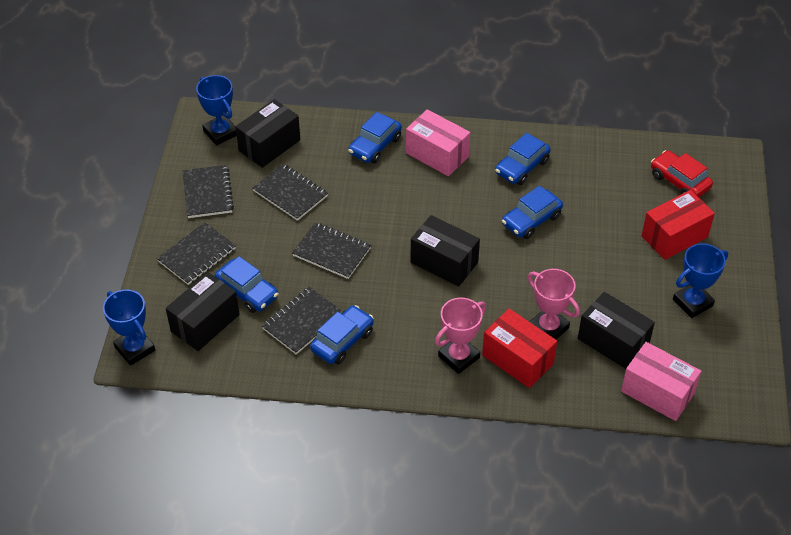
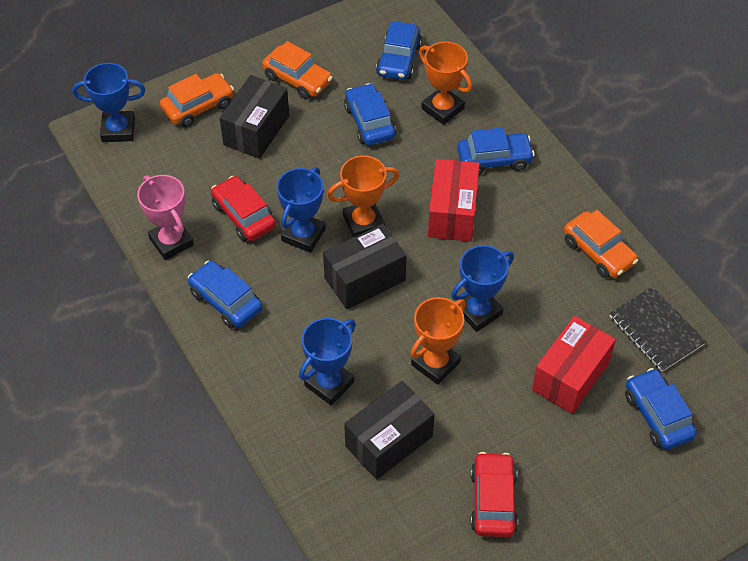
black box: 4 -> 3
black notebook: 5 -> 1
blue trophy: 3 -> 4
orange car: 0 -> 3
orange trophy: 0 -> 3
pink box: 2 -> 0
pink trophy: 2 -> 1
red car: 1 -> 2

